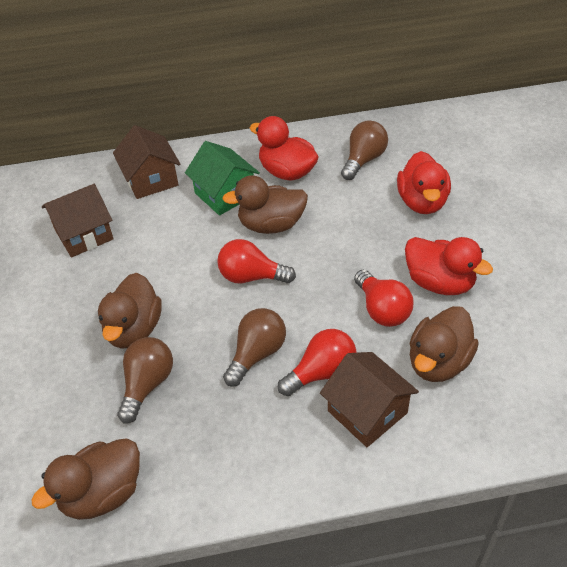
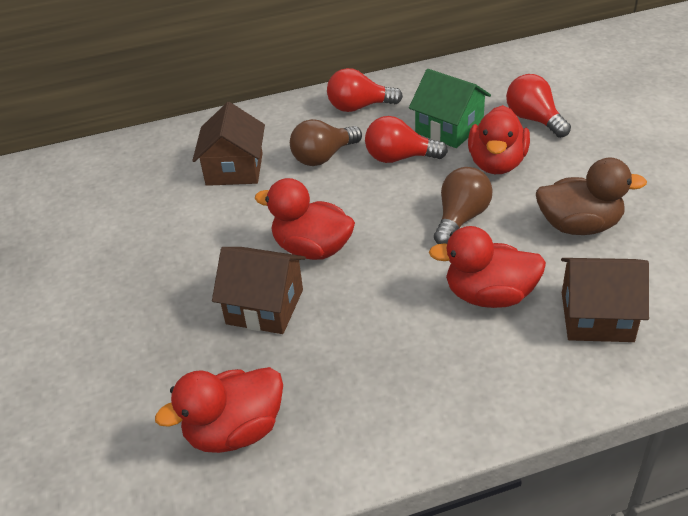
brown duck: 4 -> 1
brown light bulb: 3 -> 2
red duck: 3 -> 4

